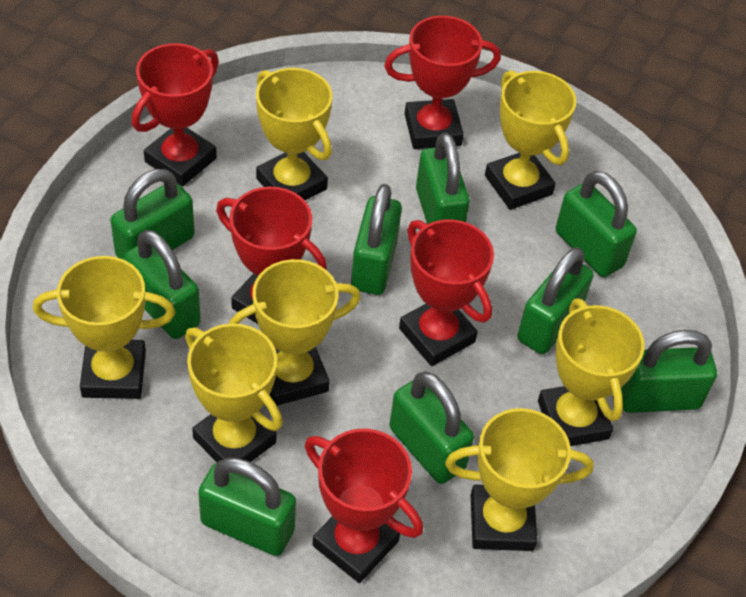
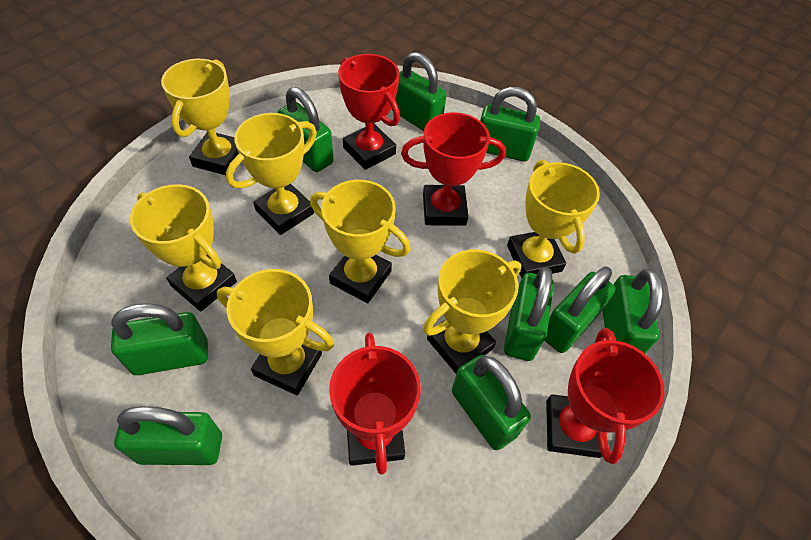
red trophy: 5 -> 4

